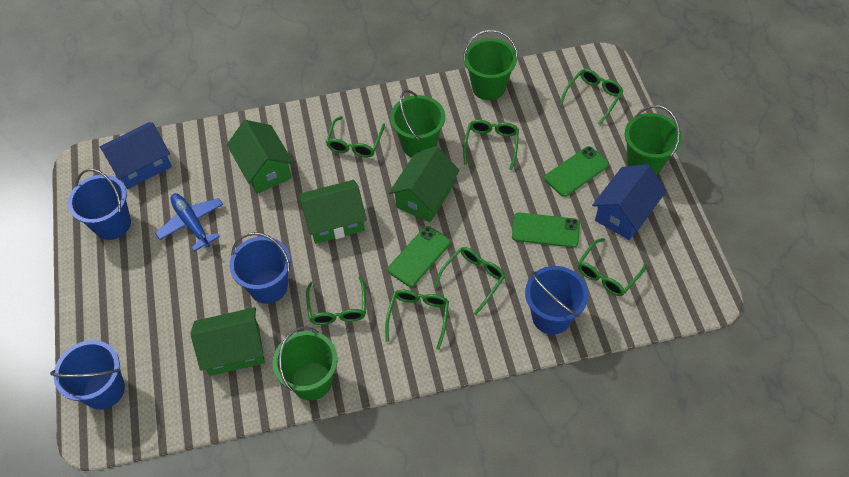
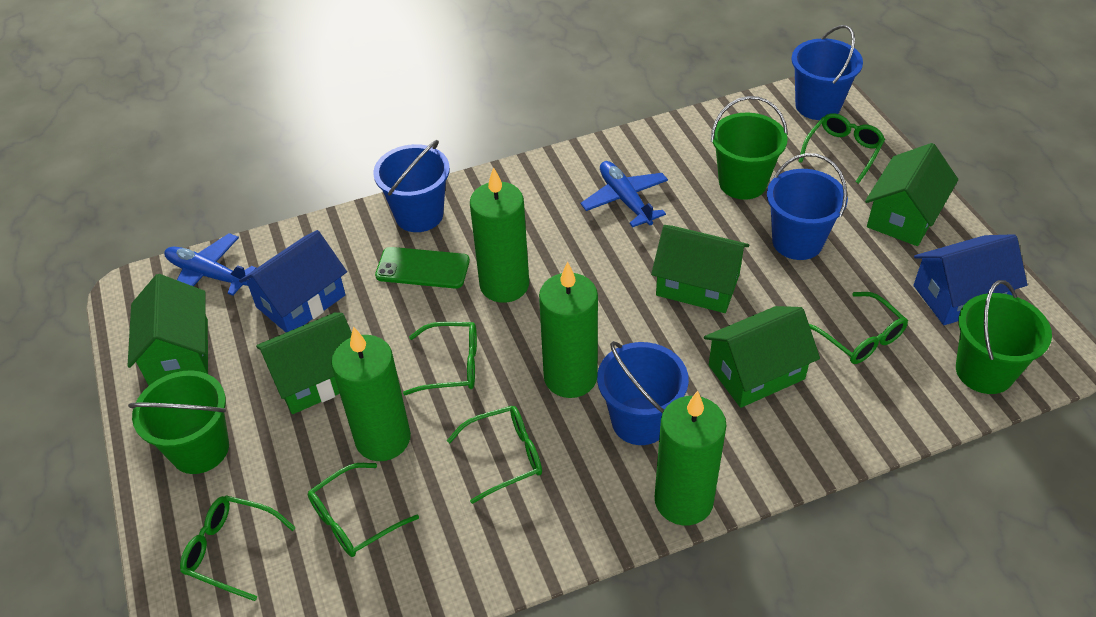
blue plane: 1 -> 2
green bucket: 4 -> 3
green candle: 0 -> 4
green glasses: 7 -> 6
green house: 4 -> 5
green phone: 3 -> 1

